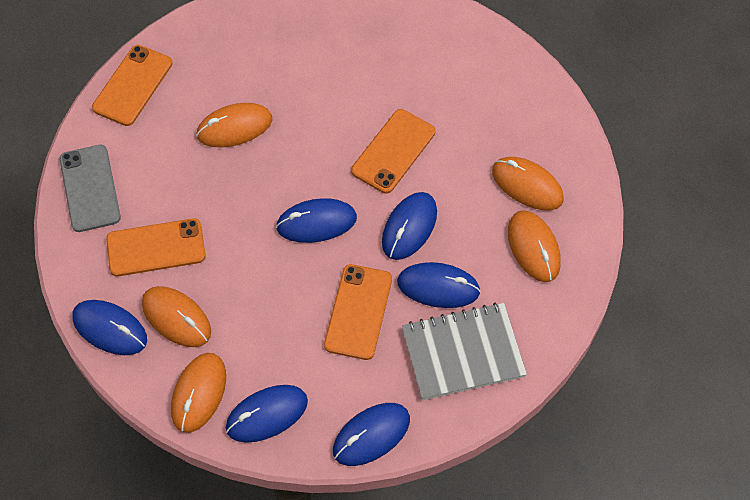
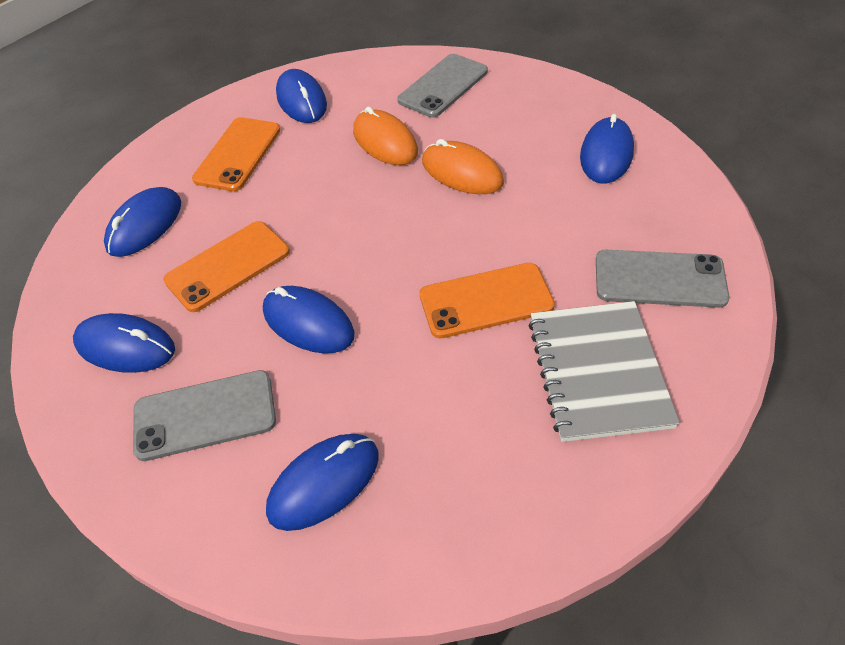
grey phone: 1 -> 3
orange mouse: 5 -> 2
orange phone: 4 -> 3

